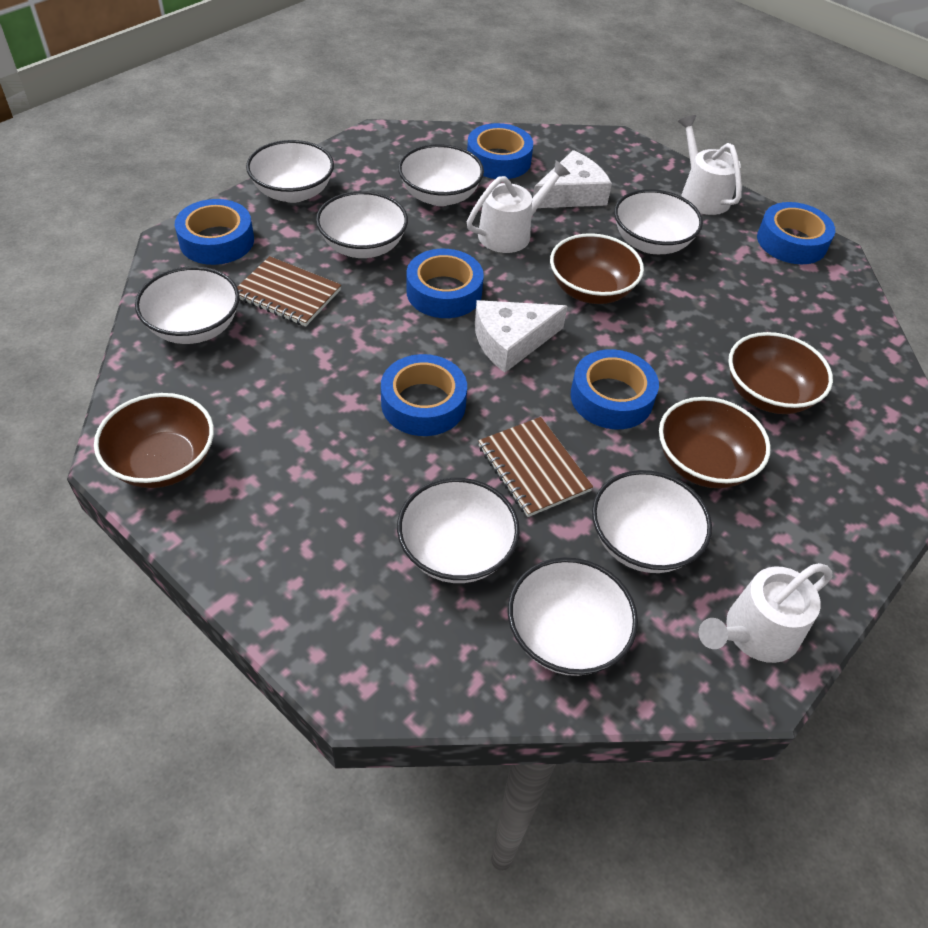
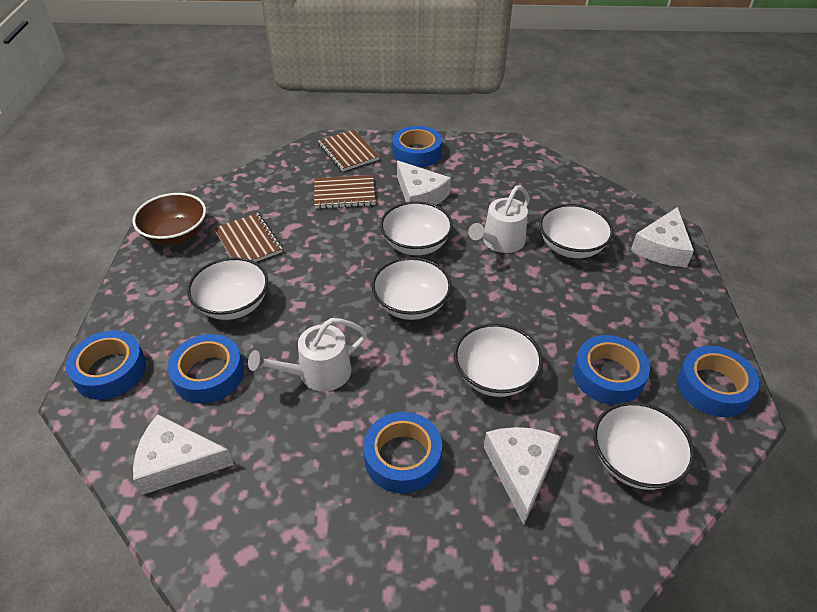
brown bowl: 4 -> 1
brown notebook: 2 -> 3
white bowl: 8 -> 6
white cheese: 2 -> 4
white watering can: 3 -> 2

